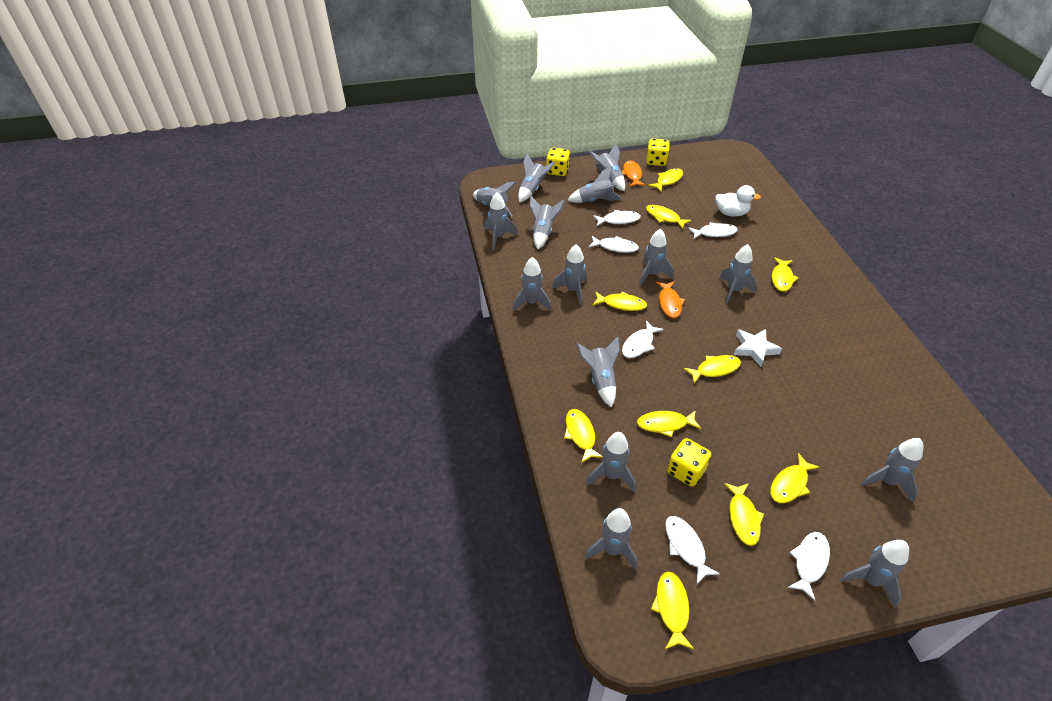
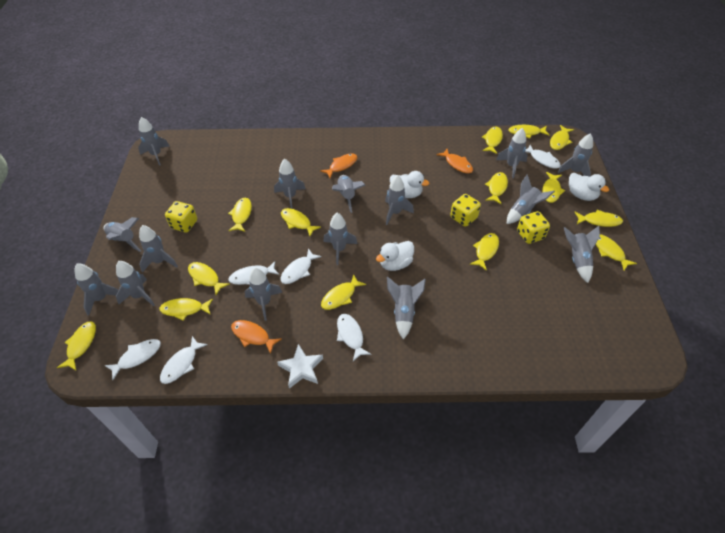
orange fish: 2 -> 3
white duck: 1 -> 3
yellow fish: 10 -> 14

